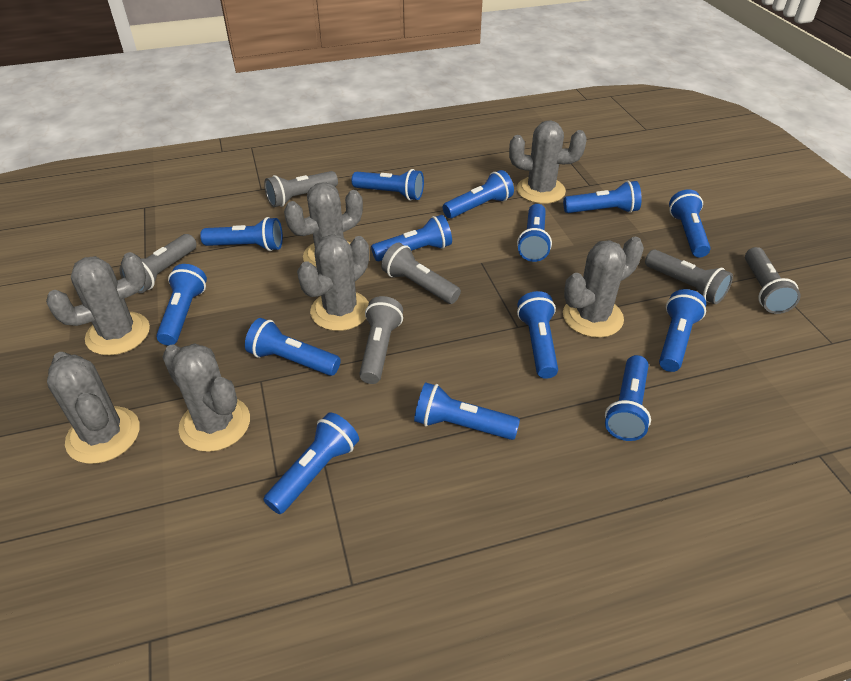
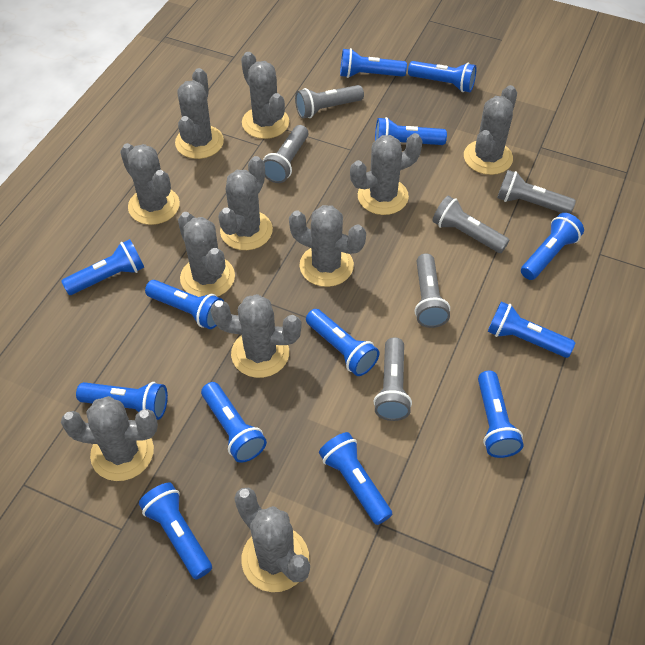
blue flashlight: 14 -> 13
grey cactus: 7 -> 11

